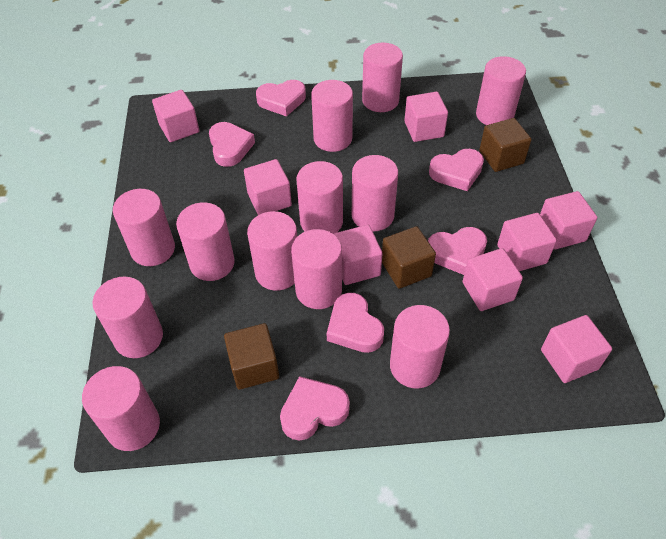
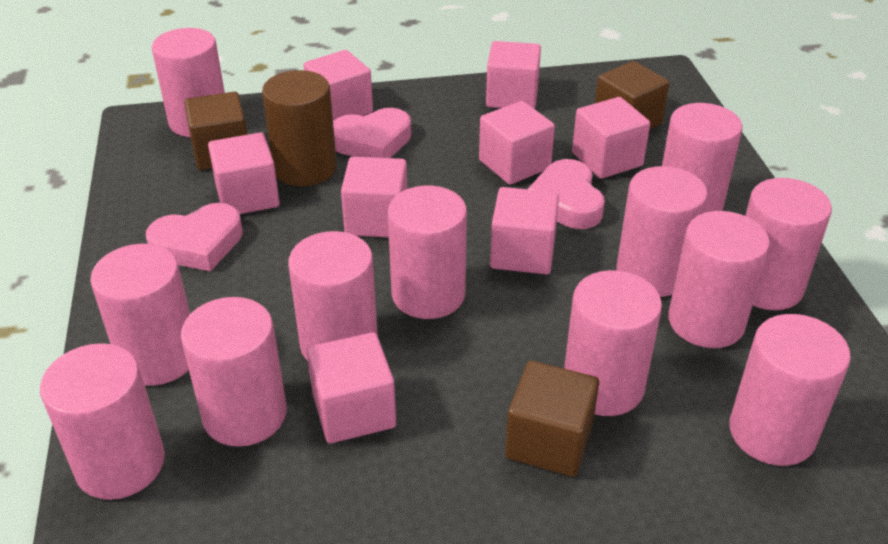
brown cylinder: 0 -> 1
pink heart: 6 -> 3

